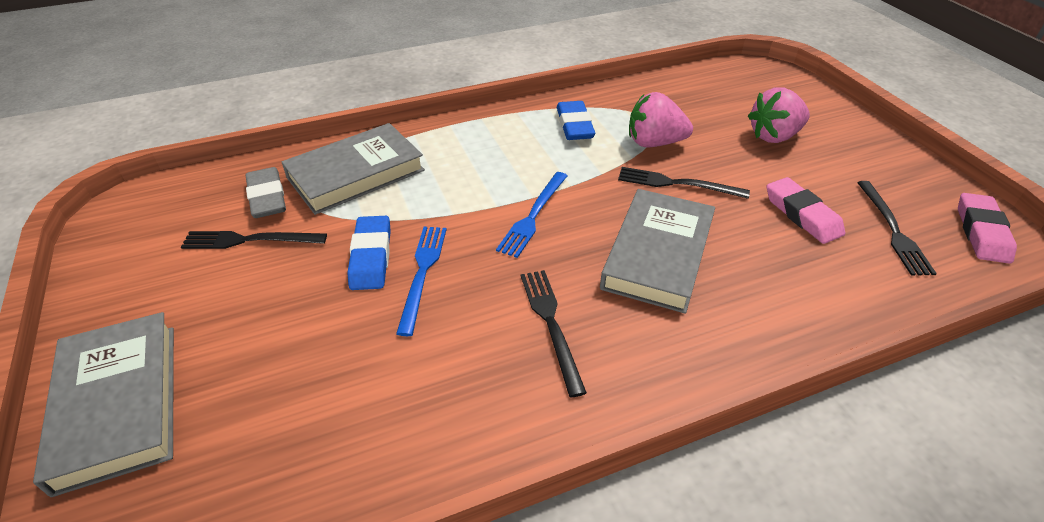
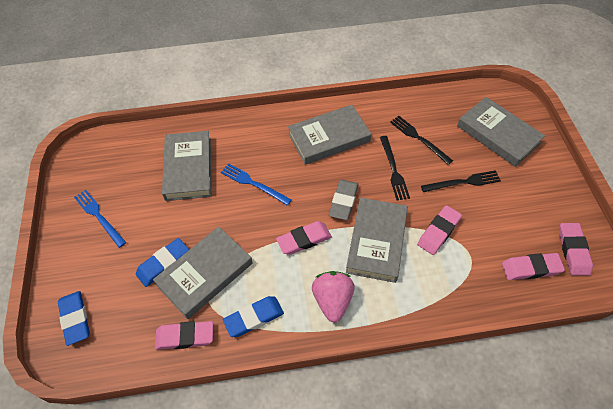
black fork: 4 -> 3
blue eraser: 2 -> 3
grey book: 3 -> 5
pink eraser: 2 -> 5
pink strawberry: 2 -> 1

